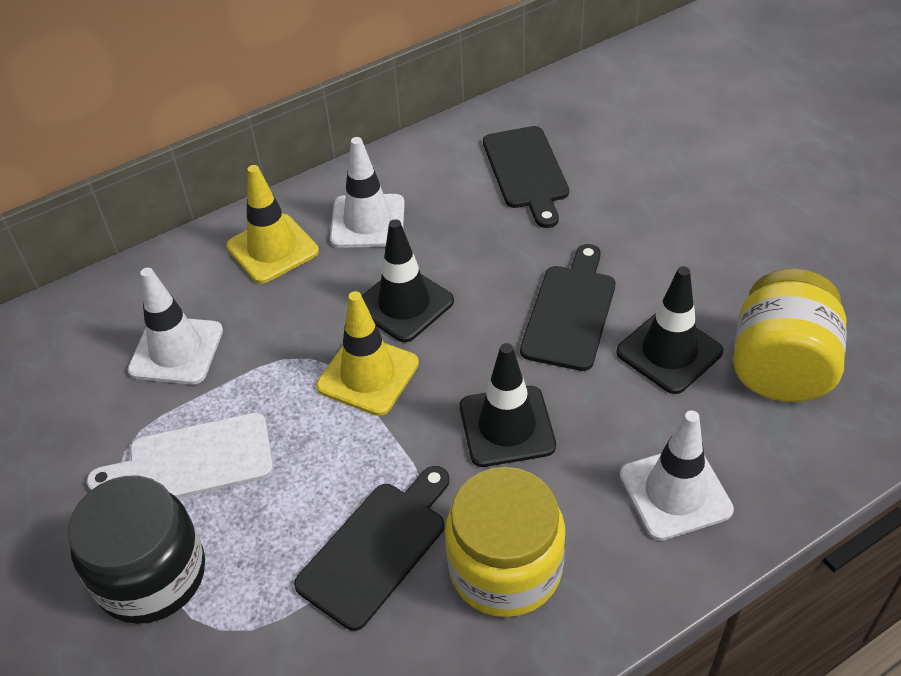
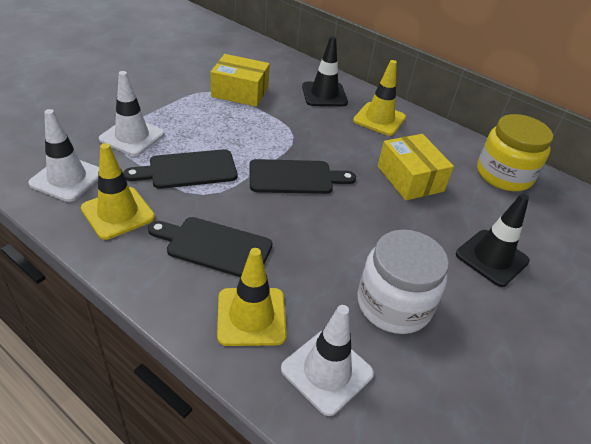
black jar: 1 -> 0
black traffic cone: 3 -> 2
white cutting board: 1 -> 0
white jar: 0 -> 1
yellow box: 0 -> 2
yellow jar: 2 -> 1
yellow traffic cone: 2 -> 3

